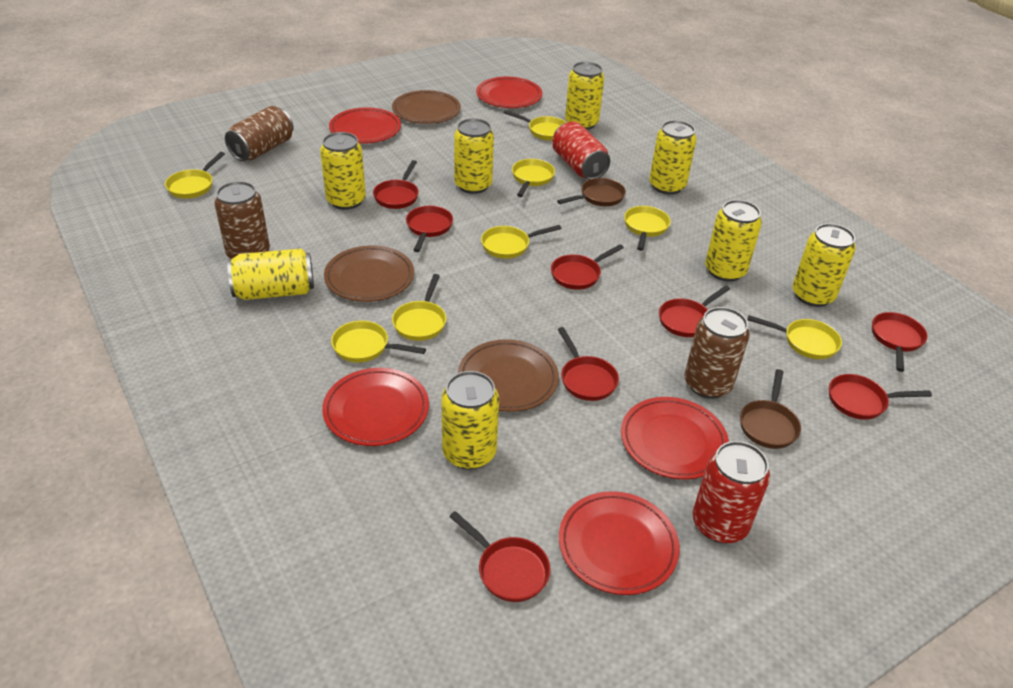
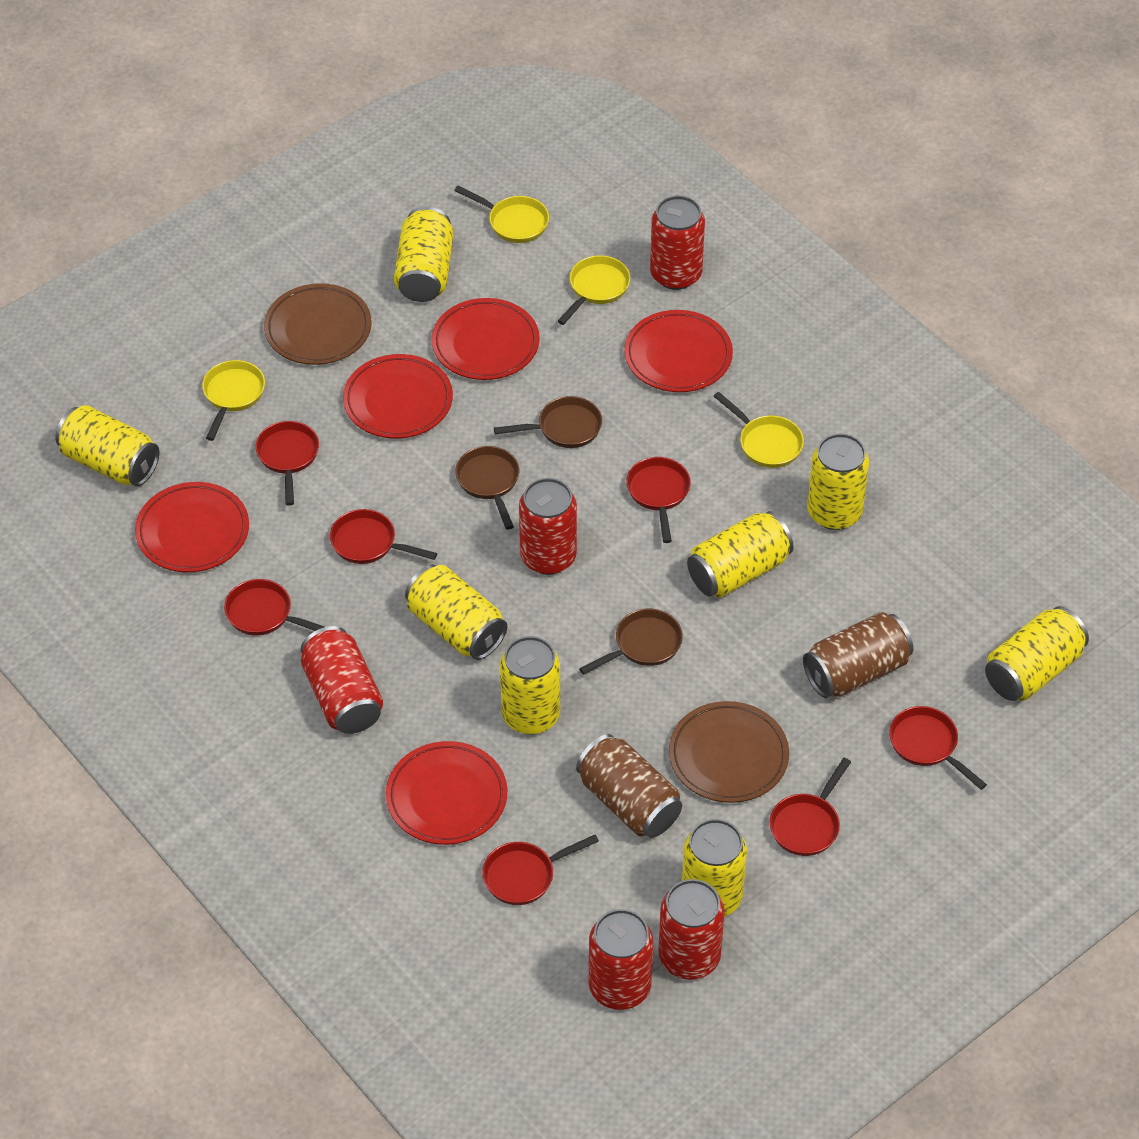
brown can: 3 -> 2
brown pan: 2 -> 3
brown plate: 3 -> 2
red can: 2 -> 5
red pan: 8 -> 7
yellow pan: 8 -> 4

